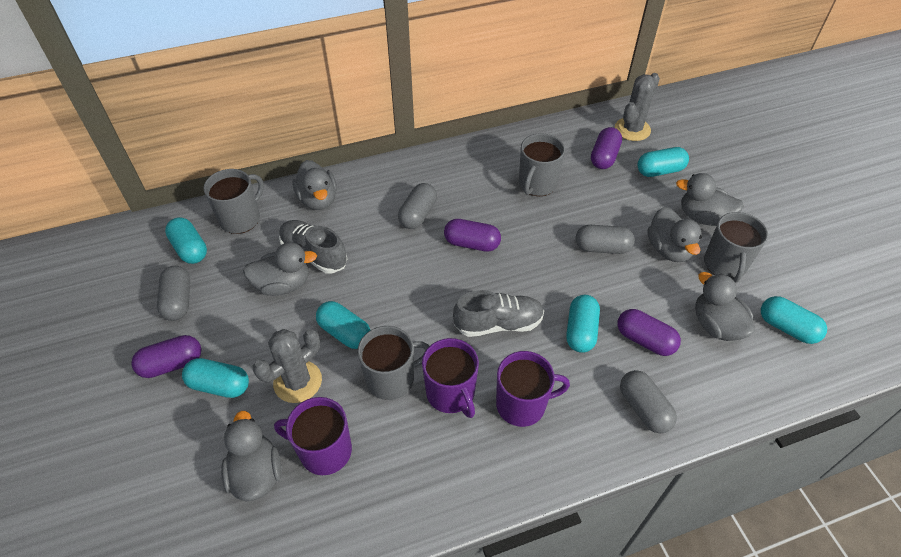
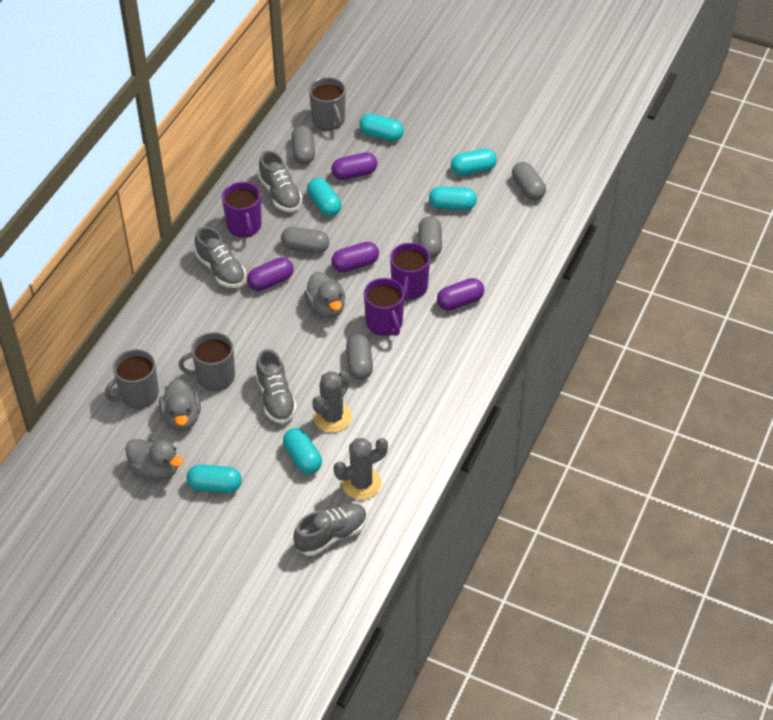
grey capsule: 4 -> 5
grey duck: 6 -> 3
grey mug: 4 -> 3
grey shoe: 2 -> 4

